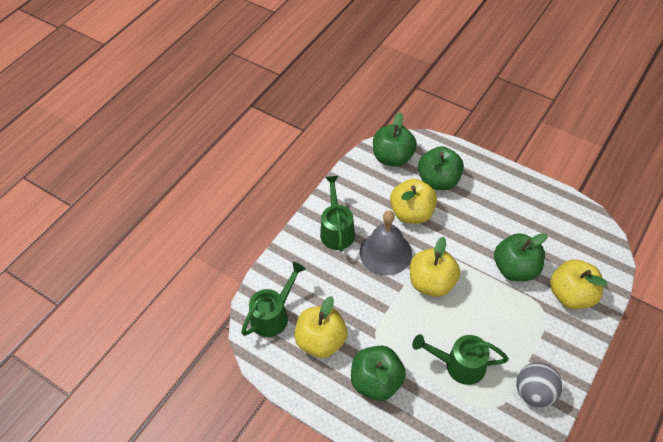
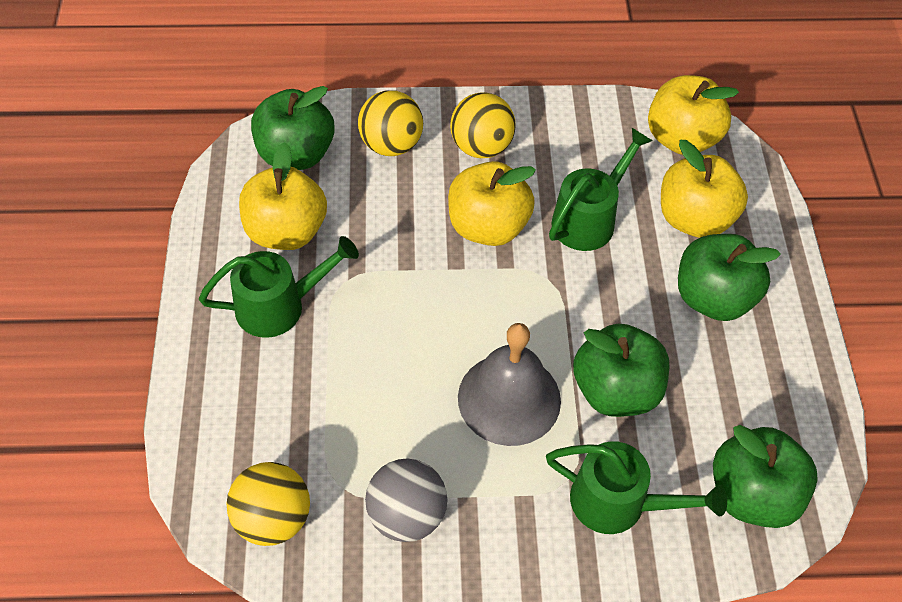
yellow ball: 0 -> 3

